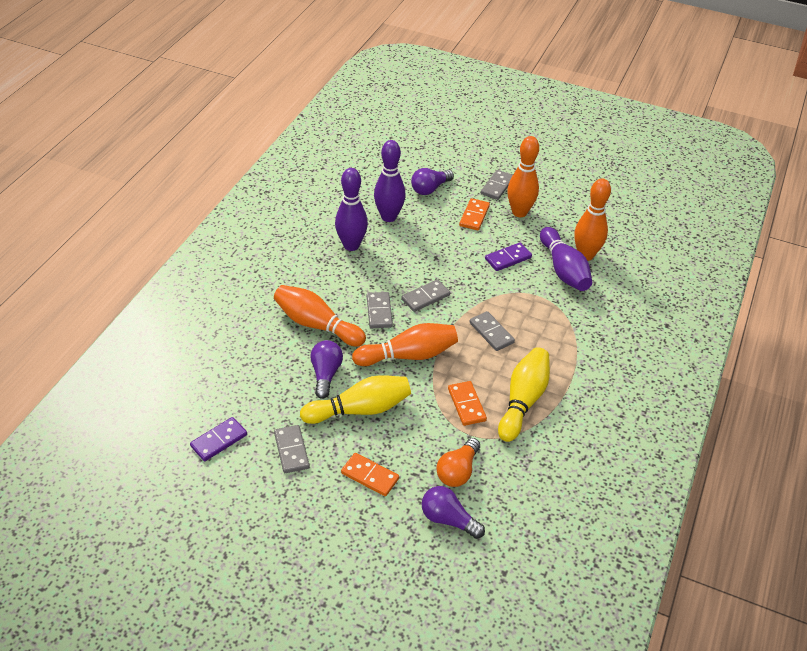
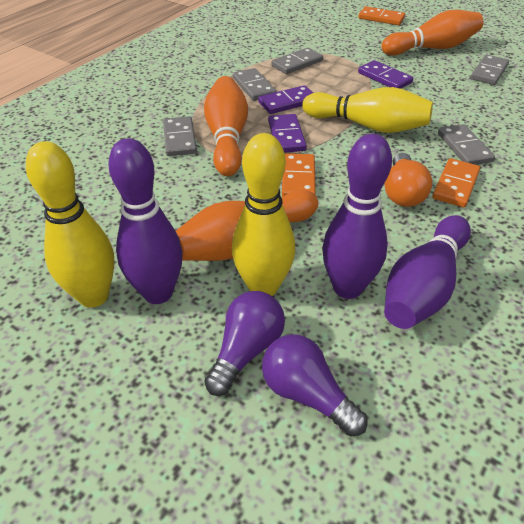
orange bowling pin: 4 -> 3
purple domino: 2 -> 3
purple light bulb: 3 -> 2
yellow bowling pin: 2 -> 3

